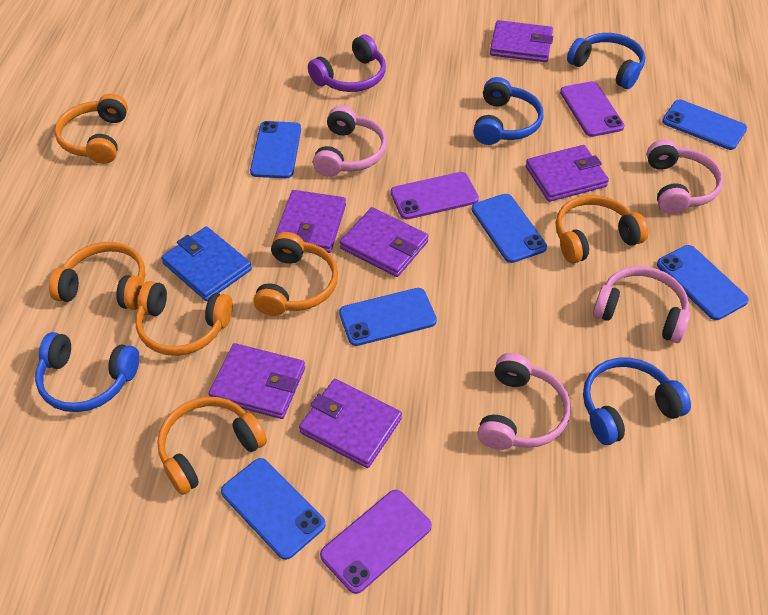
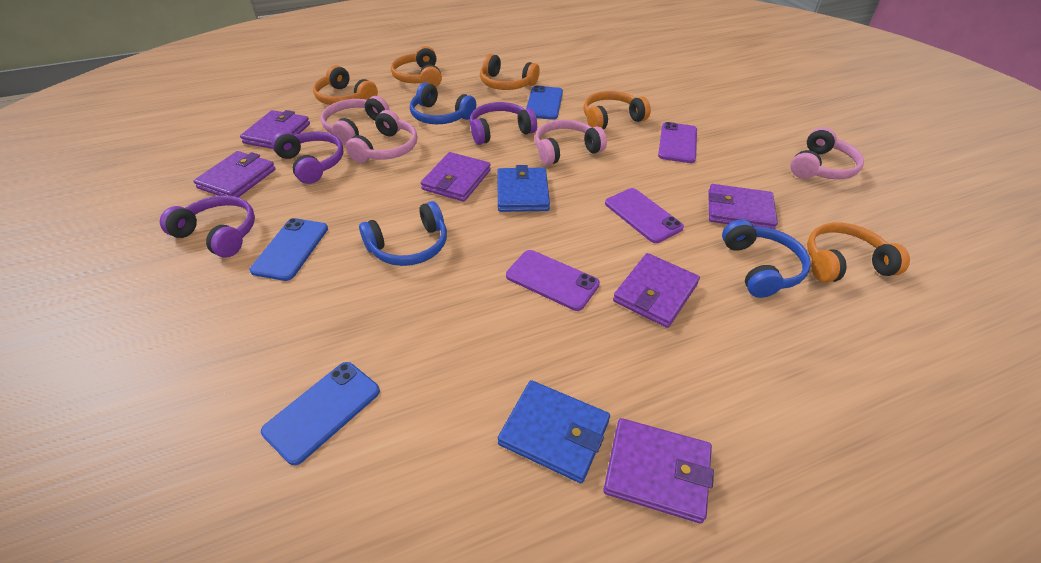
blue headphones: 4 -> 3
blue phone: 6 -> 3
blue wallet: 1 -> 2
orange headphones: 6 -> 5
purple headphones: 1 -> 3

